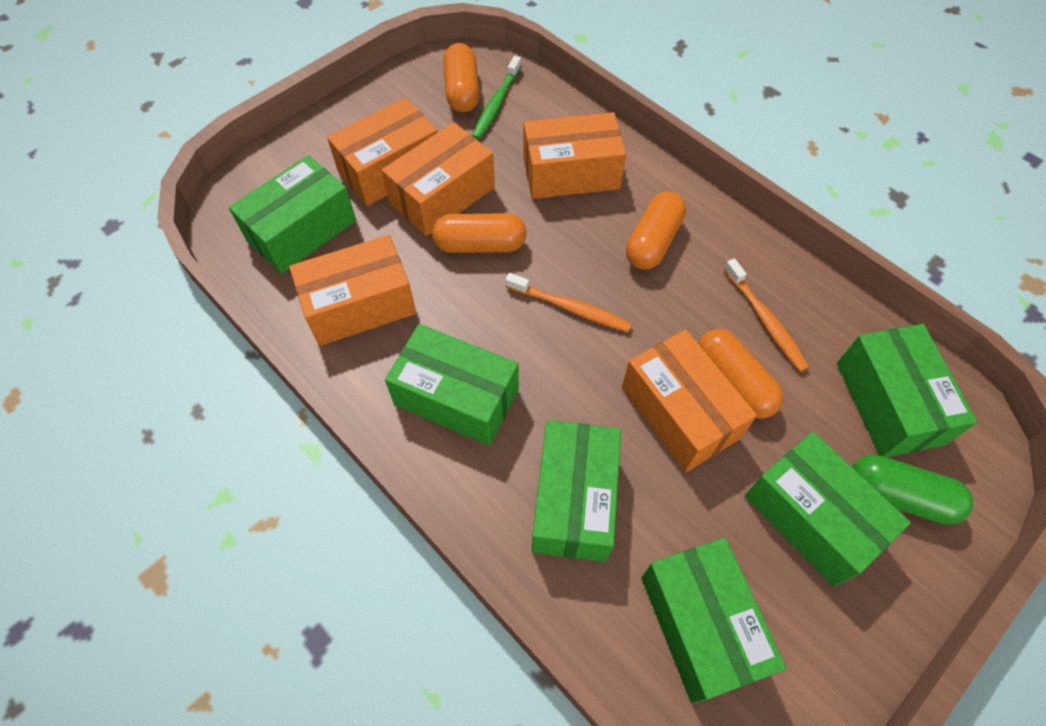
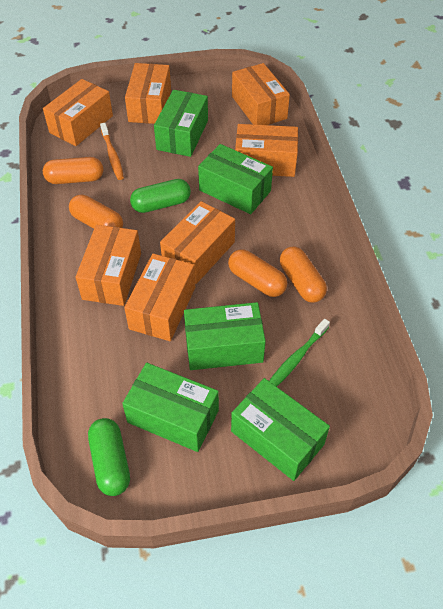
green box: 6 -> 5
green capsule: 1 -> 2
orange box: 5 -> 7
orange toothbrush: 2 -> 1

